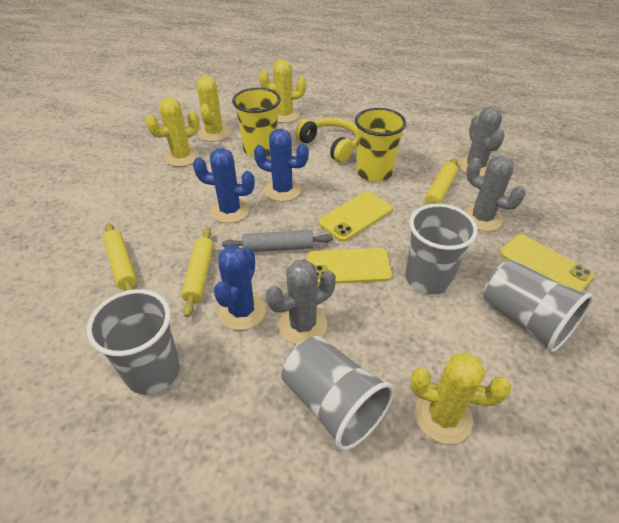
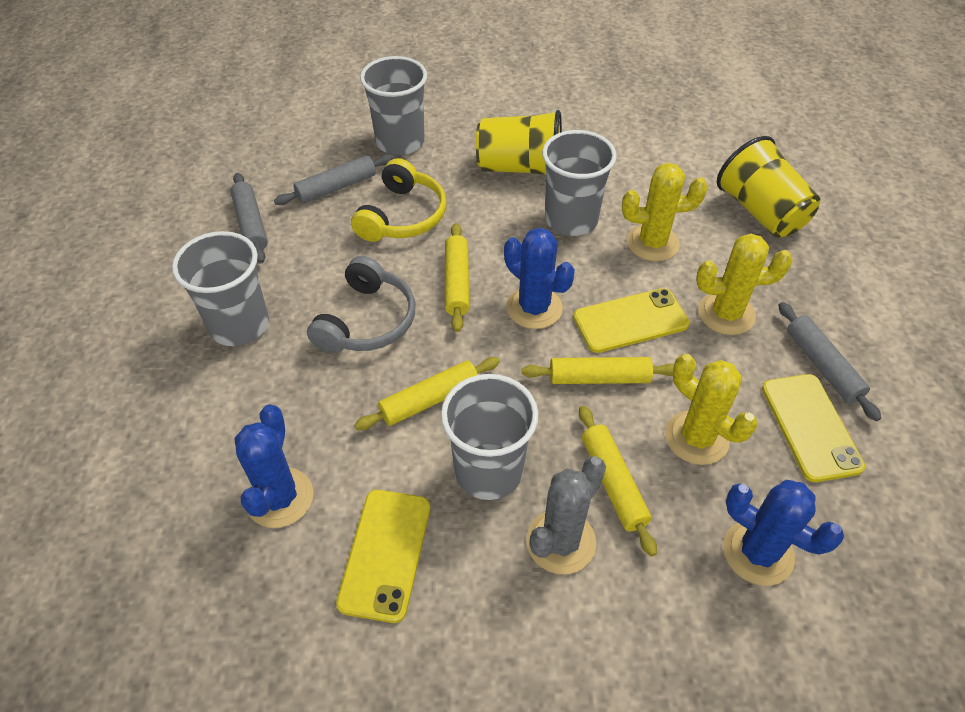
grey cactus: 3 -> 1
grey headphones: 0 -> 1
grey rolling pin: 1 -> 3
yellow cactus: 4 -> 3
yellow rolling pin: 3 -> 4

